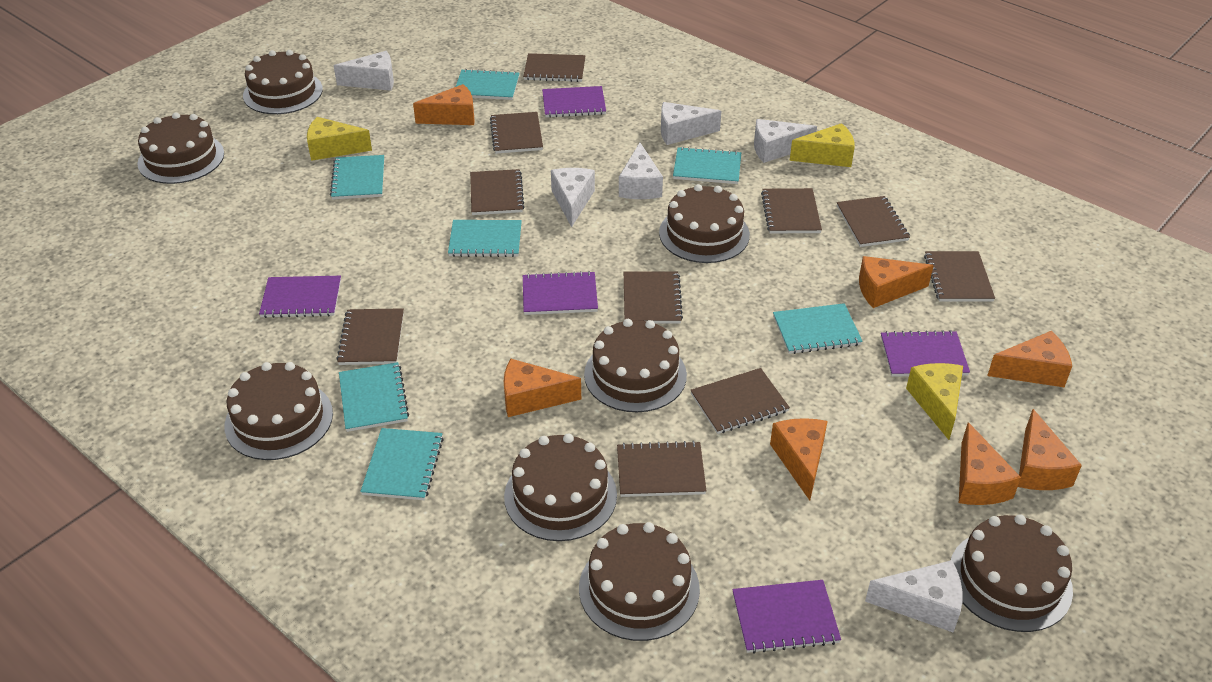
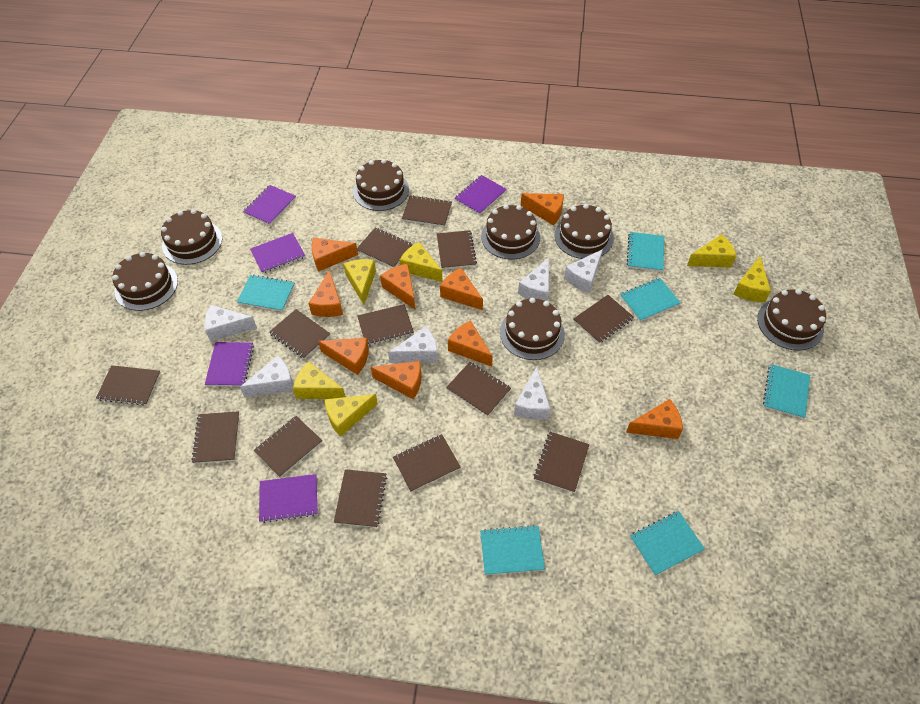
brown cake: 8 -> 7
brown notebook: 10 -> 13
orange cheese: 7 -> 9
turquoise notebook: 7 -> 6
yellow cheese: 3 -> 6

